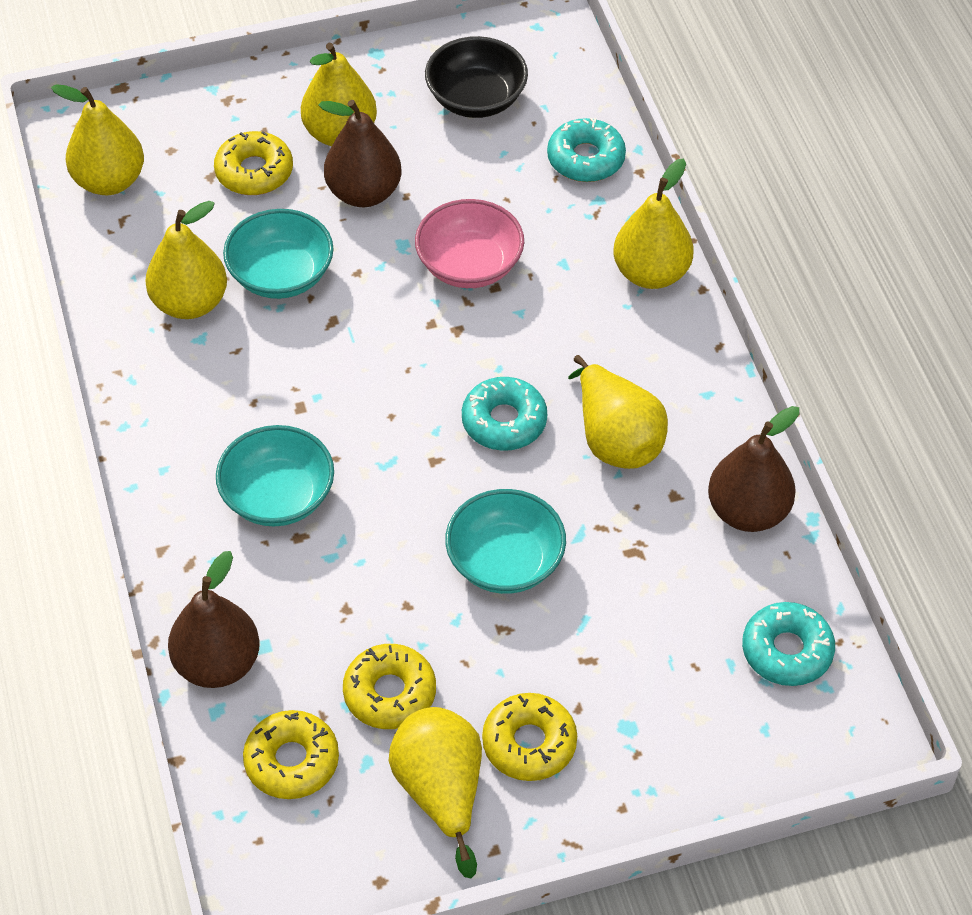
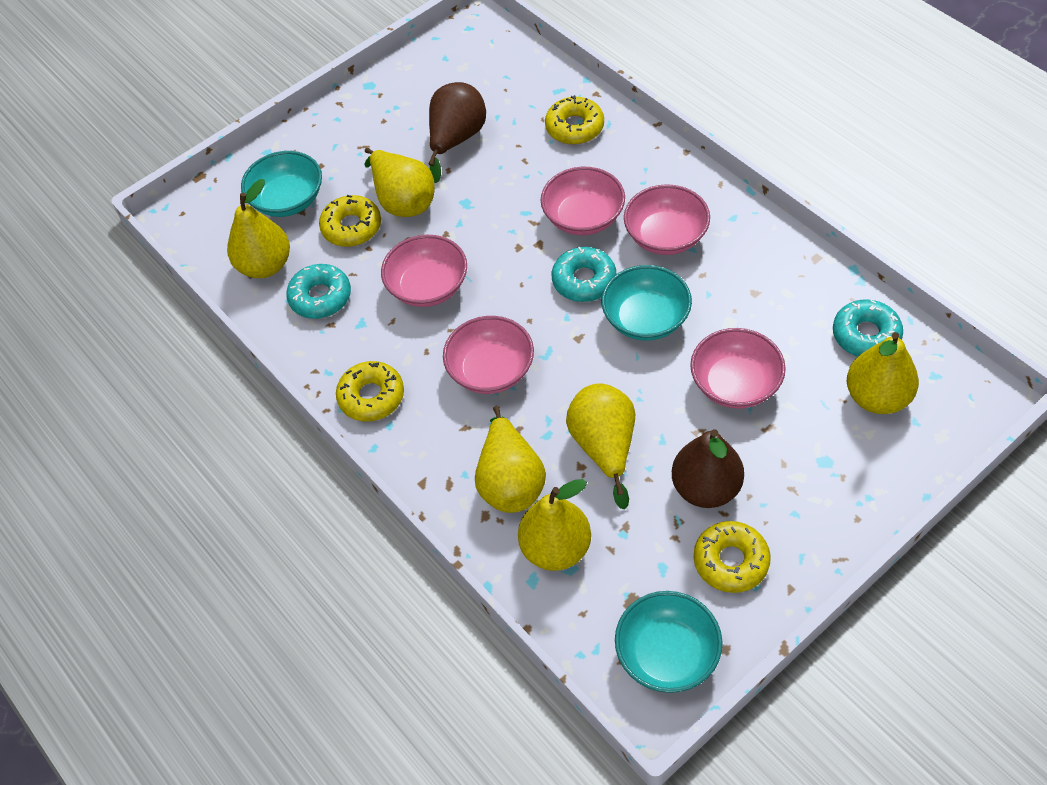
black bowl: 1 -> 0
brown pear: 3 -> 2
pink bowl: 1 -> 5

